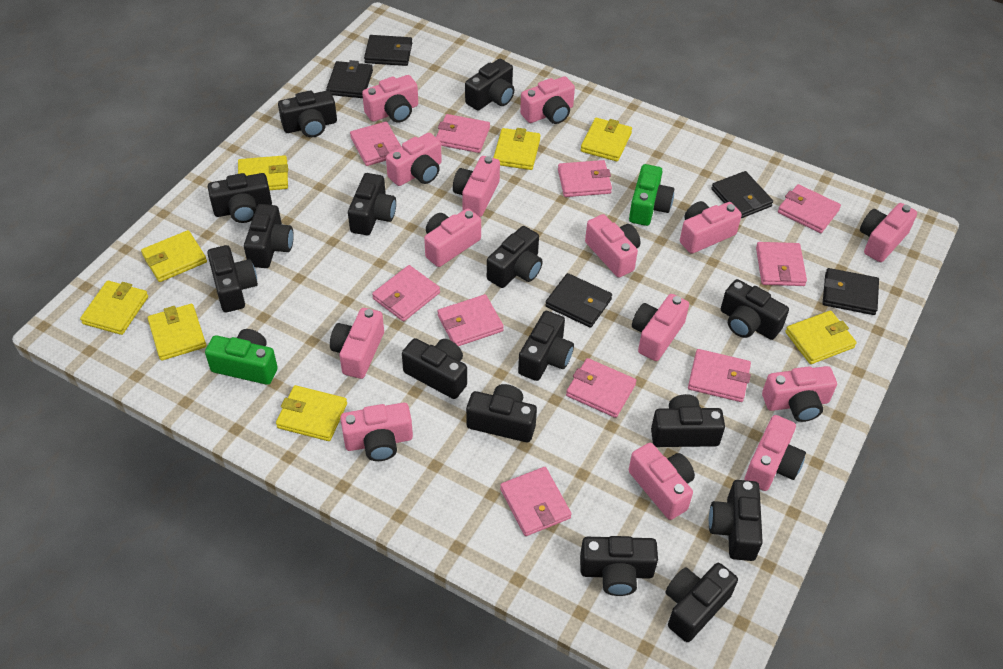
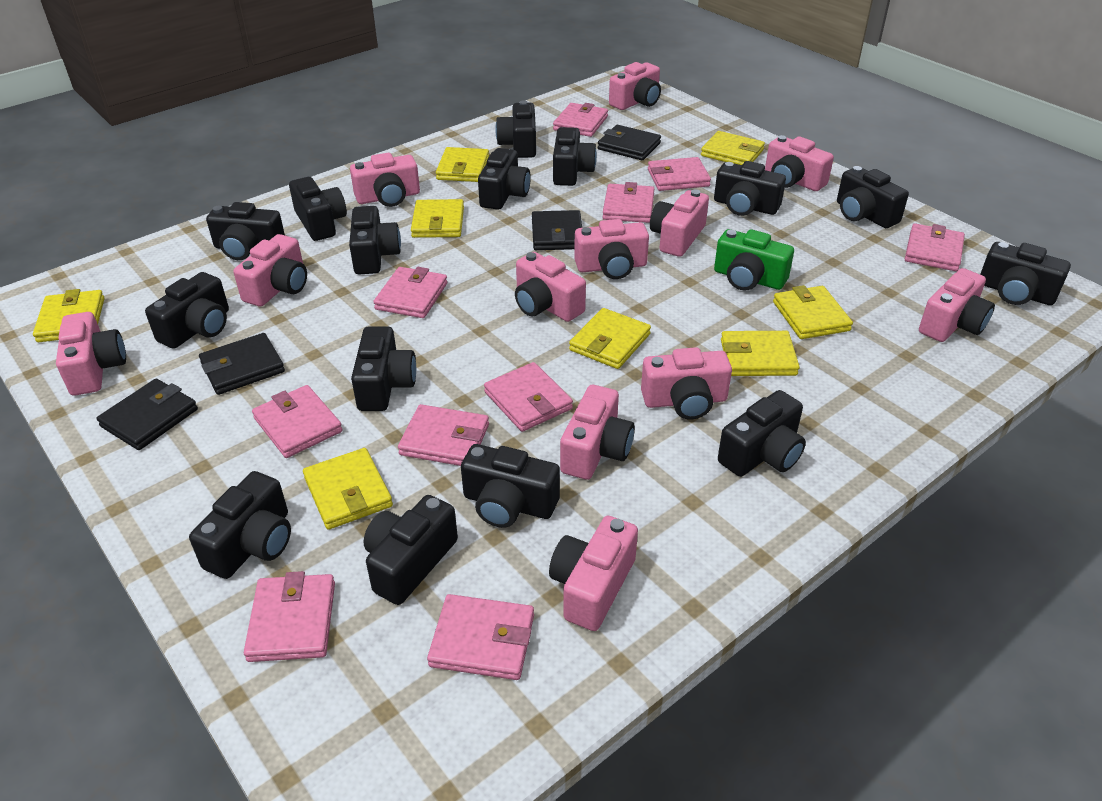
black wallet: 5 -> 4
green camera: 2 -> 1
pink camera: 14 -> 12

